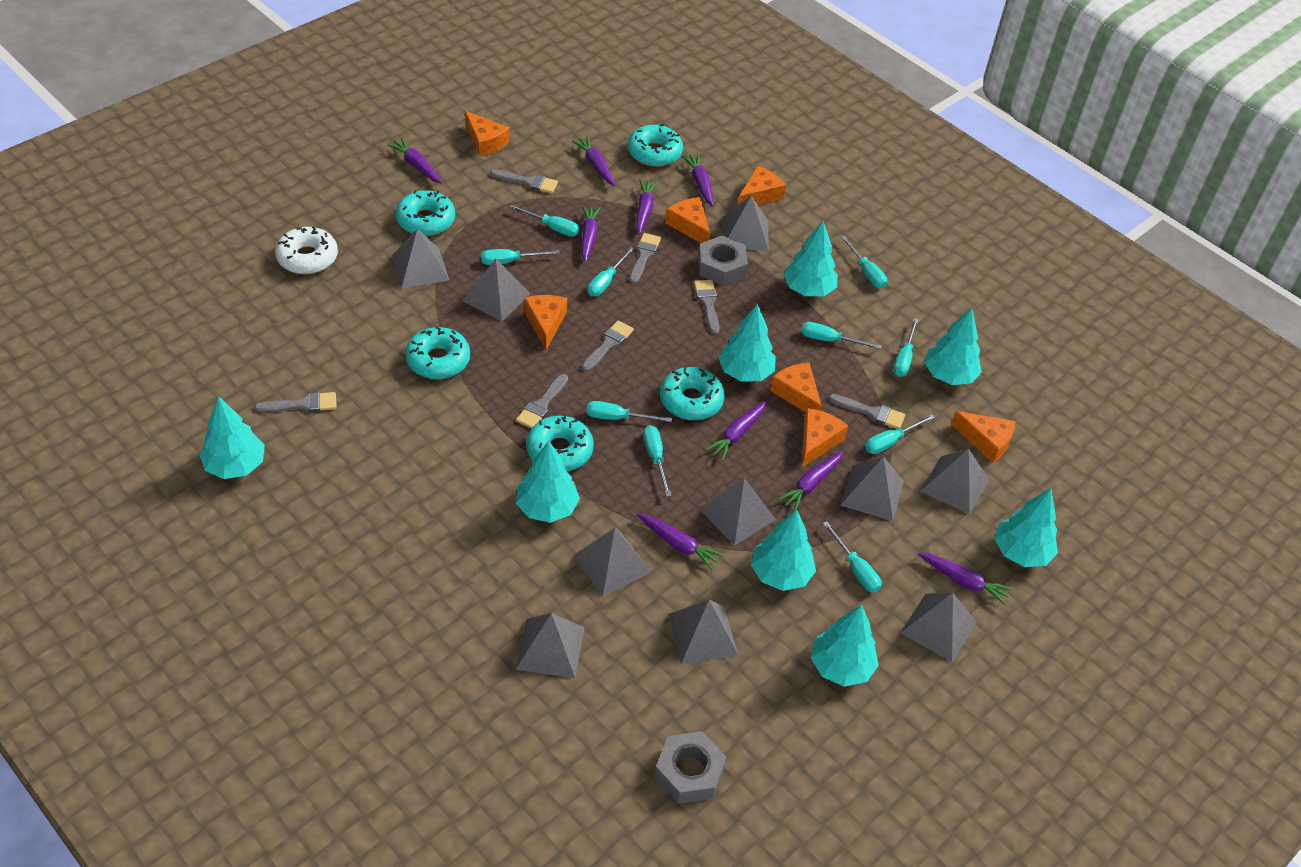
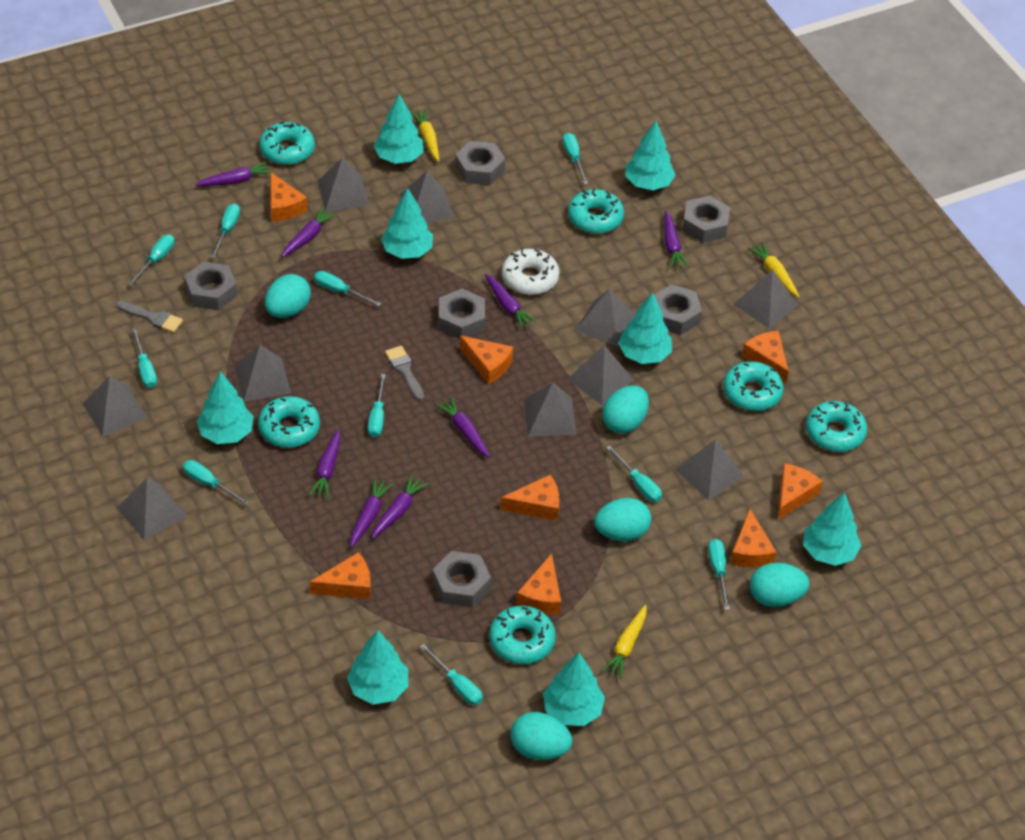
grey brush: 7 -> 2
grey nut: 2 -> 6
orange cheese: 7 -> 8
purple carrot: 9 -> 8
turquoise donut: 5 -> 6
turquoise egg: 0 -> 5
yellow carrot: 0 -> 3

